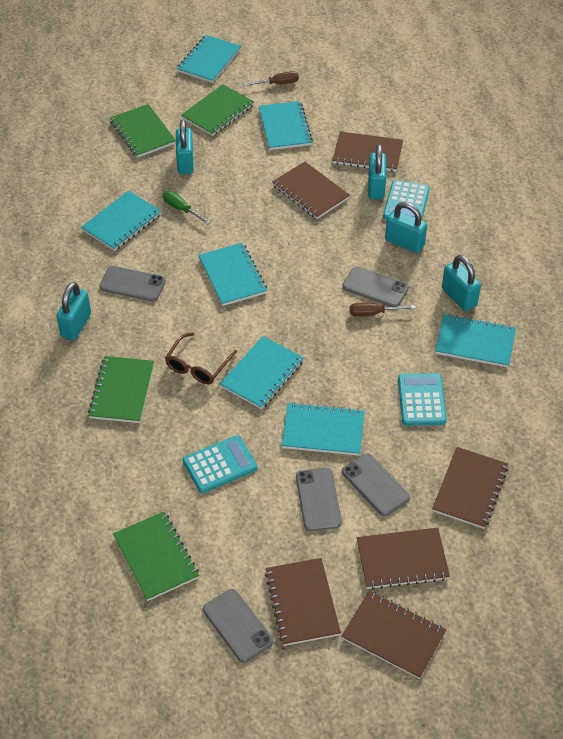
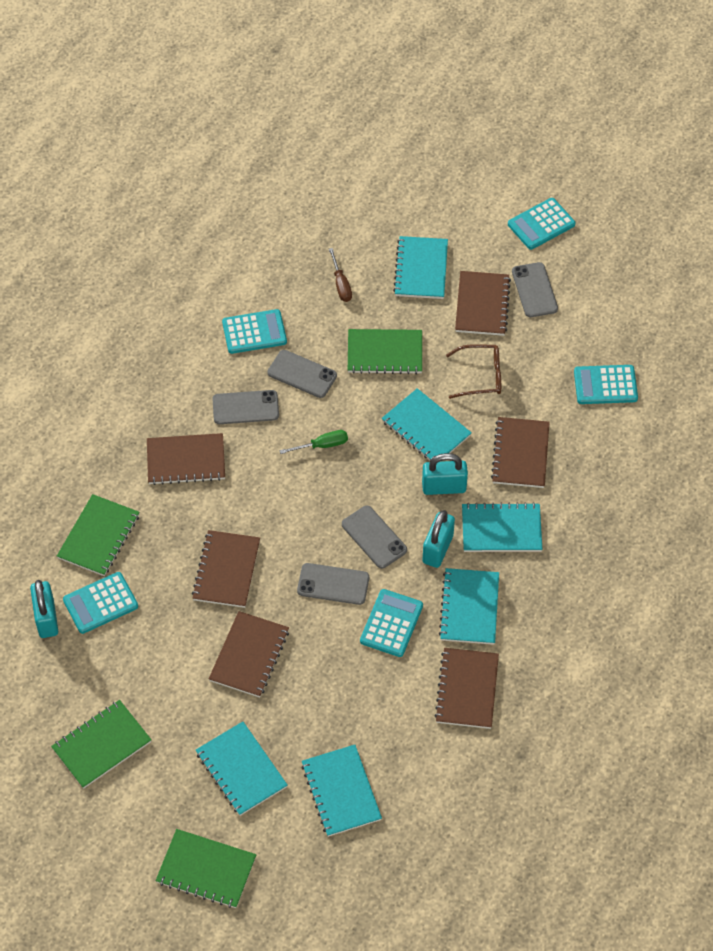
brown screwdriver: 2 -> 1
turquoise calculator: 3 -> 5
turquoise notebook: 7 -> 6
turquoise padlock: 5 -> 3

